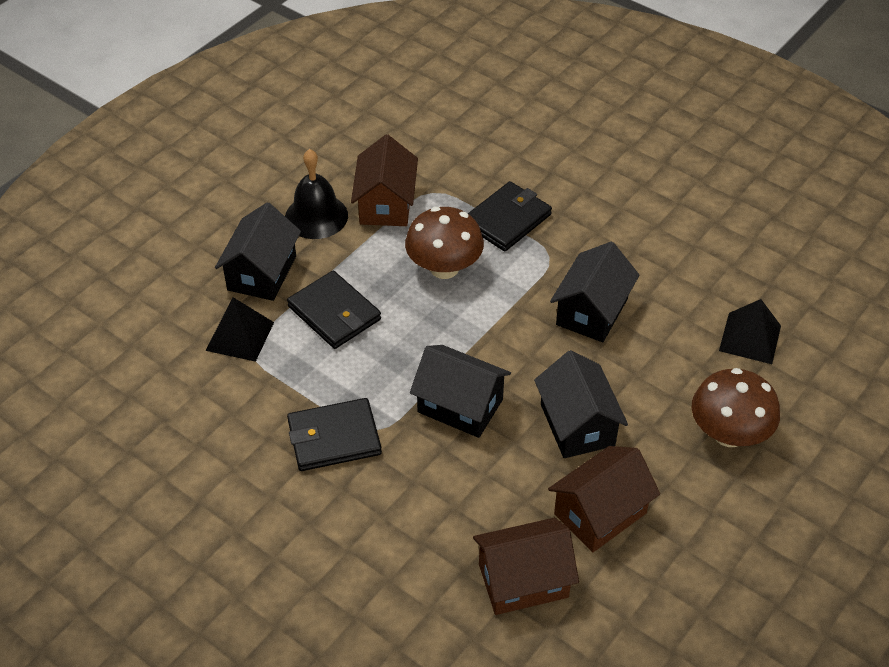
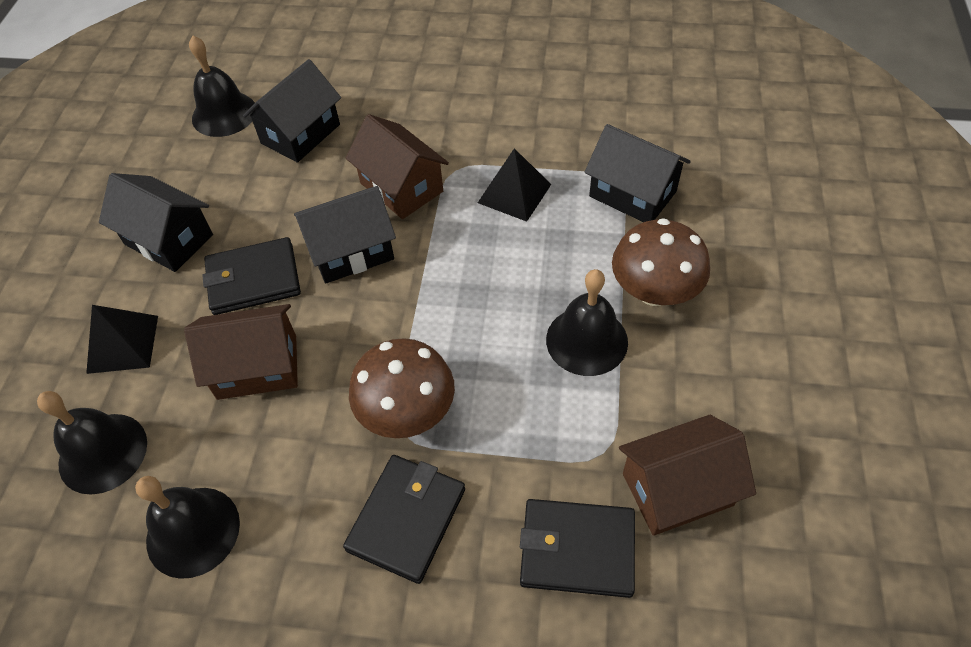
black bell: 1 -> 4

